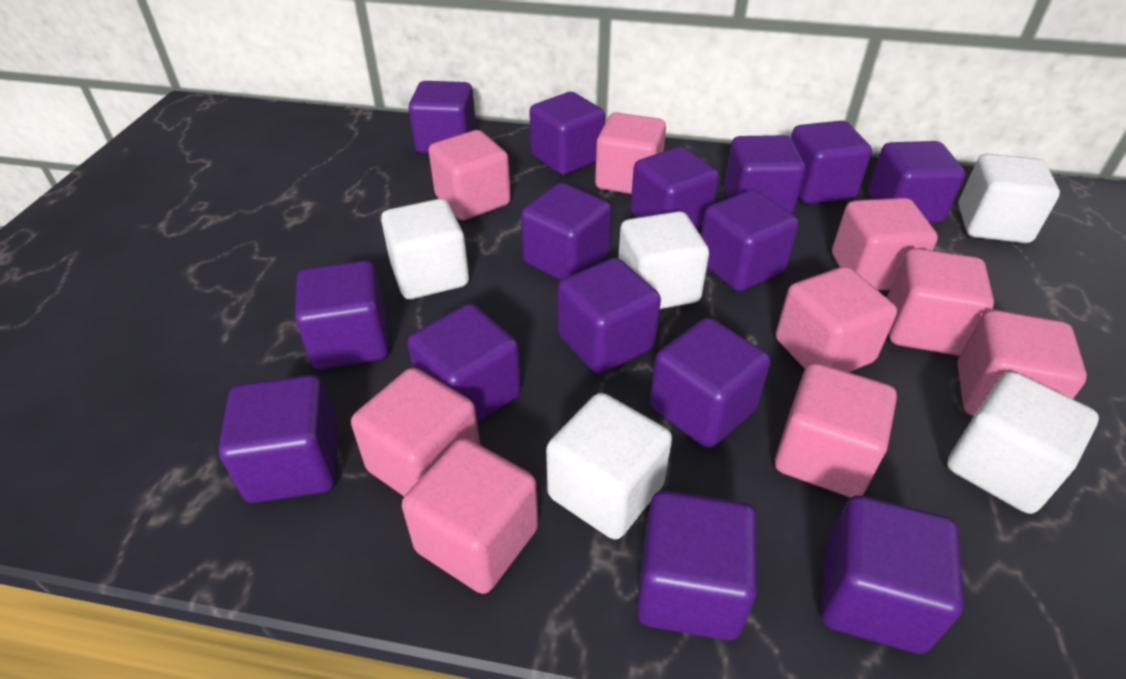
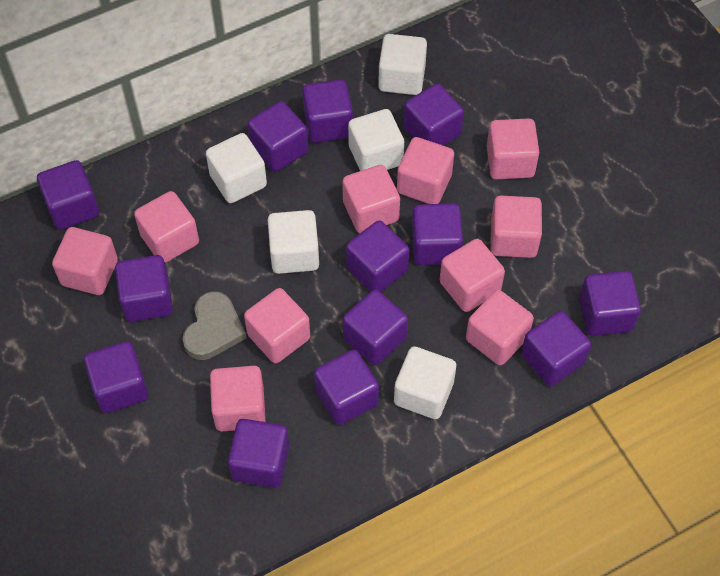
grey heart: 0 -> 1
pink cube: 9 -> 10
purple cube: 15 -> 13

